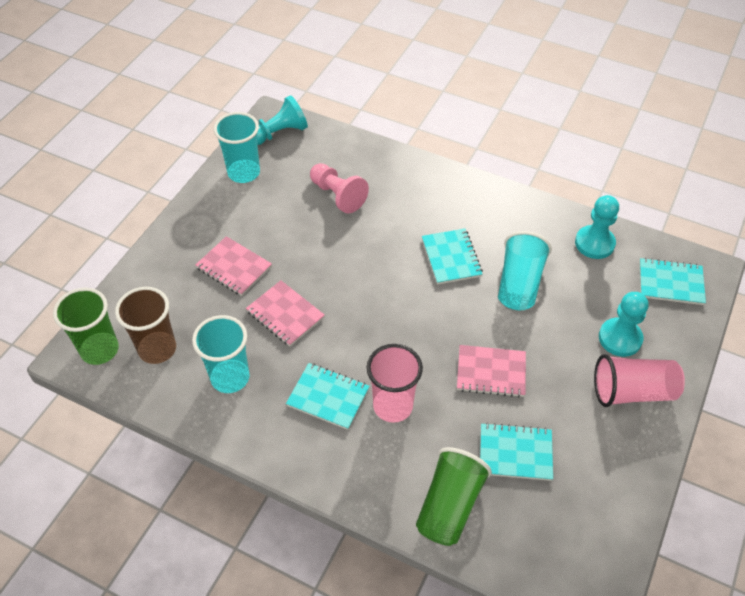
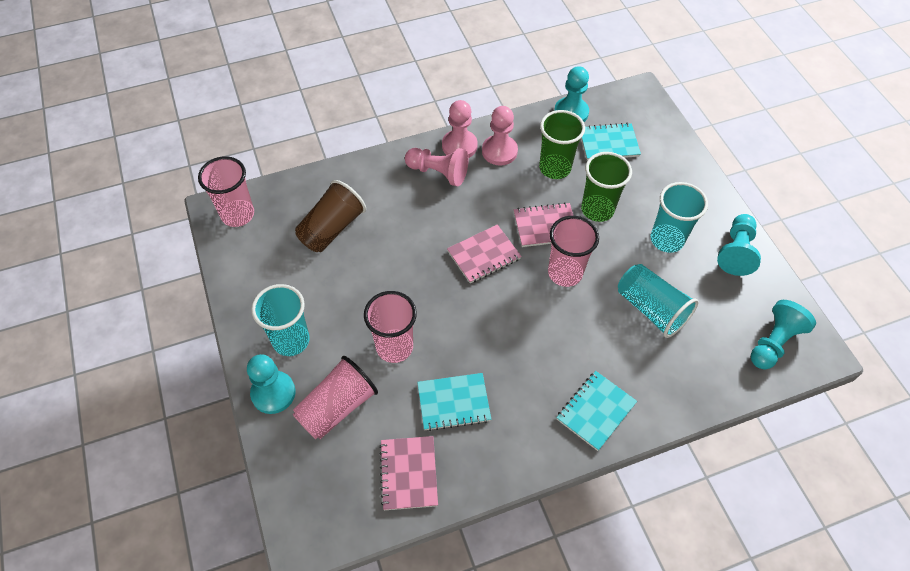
pink cup: 2 -> 4
pink pawn: 1 -> 3
turquoise notebook: 4 -> 3
turquoise pawn: 3 -> 4

